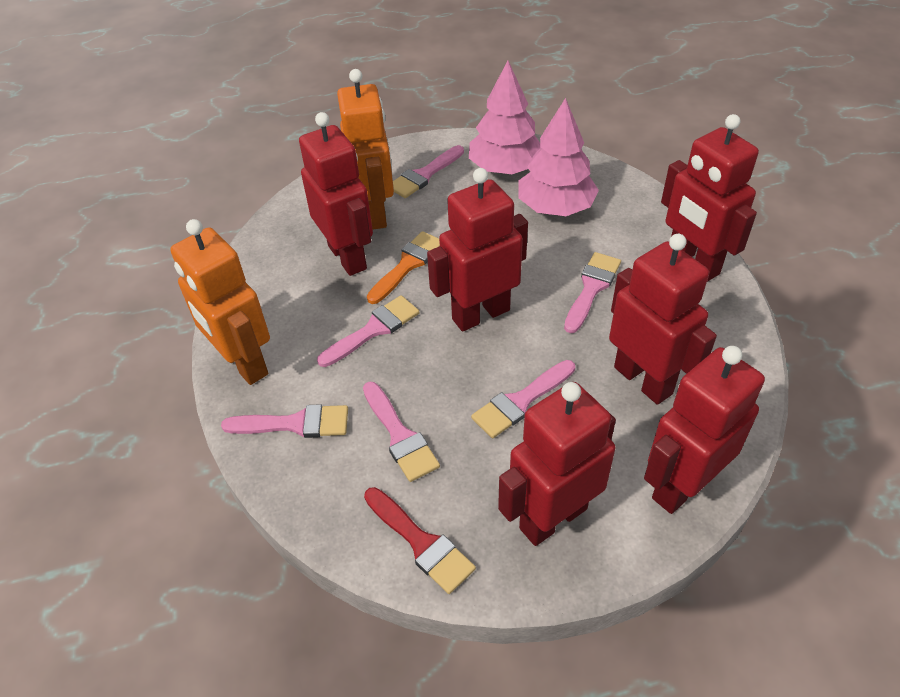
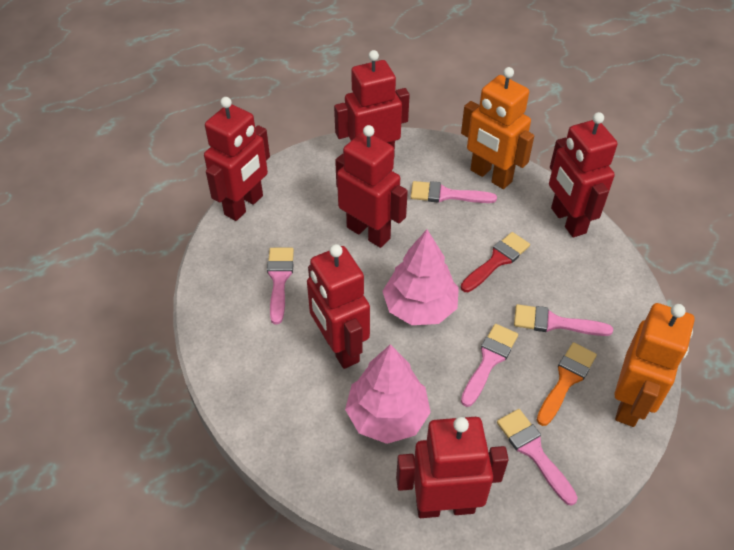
pink brush: 6 -> 5

